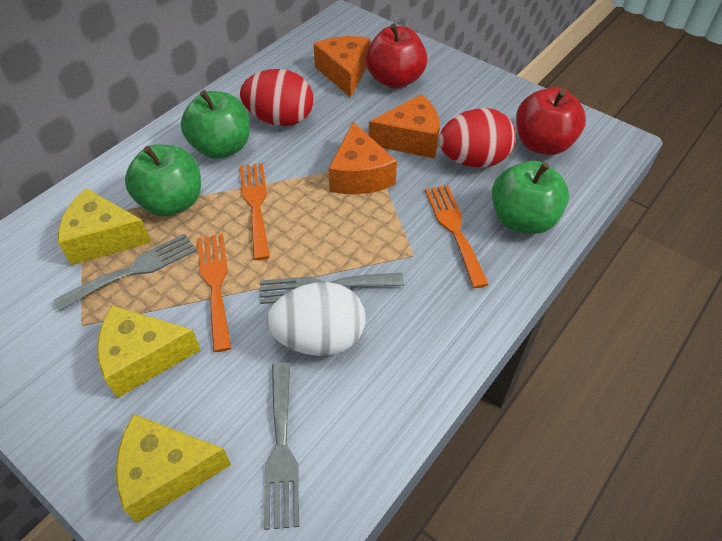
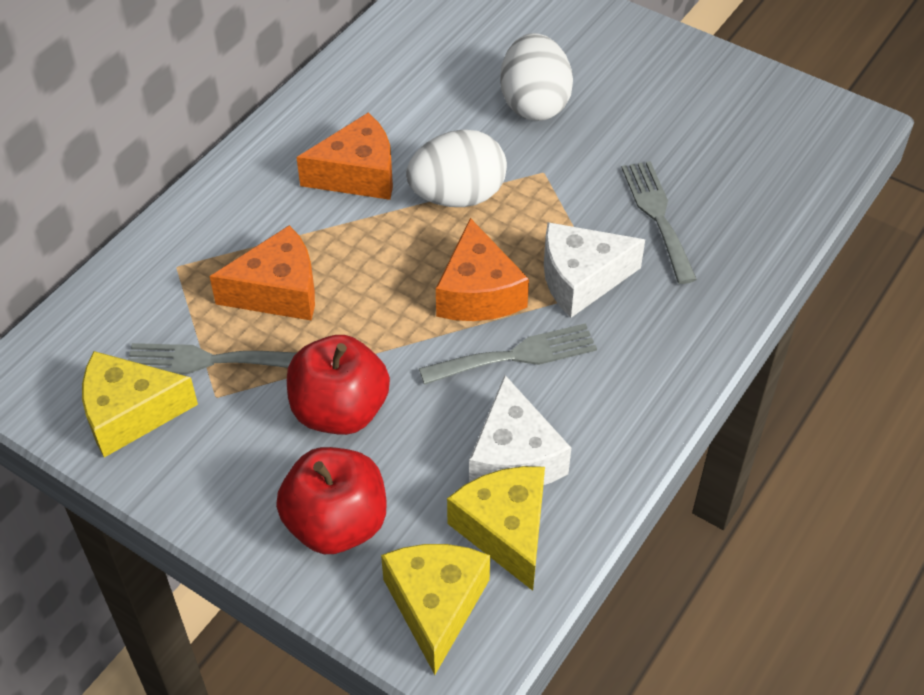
green apple: 3 -> 0
orange fork: 3 -> 0
red egg: 2 -> 0
white cheese: 0 -> 2
white egg: 1 -> 2

